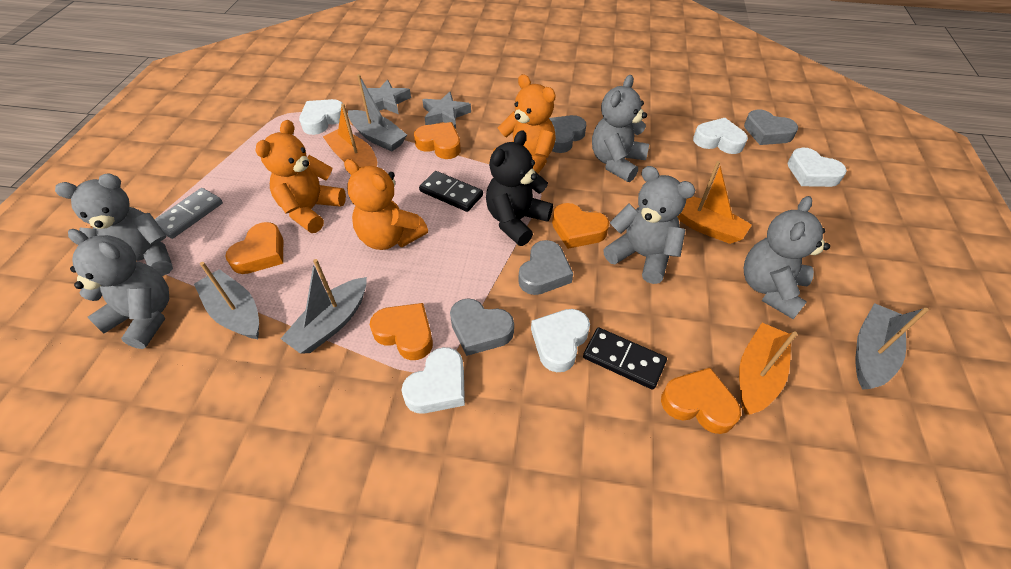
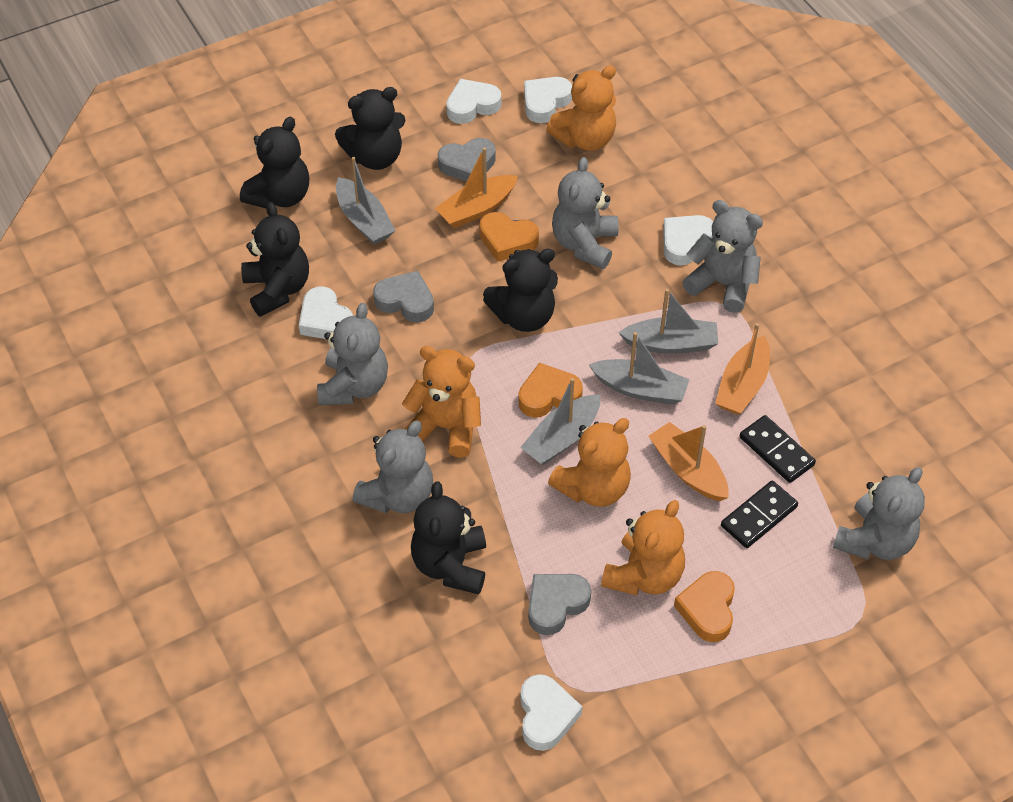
black teddy bear: 1 -> 5
grey domino: 1 -> 0
grey heart: 4 -> 3
grey star: 2 -> 0
orange heart: 5 -> 3
orange teddy bear: 3 -> 4

